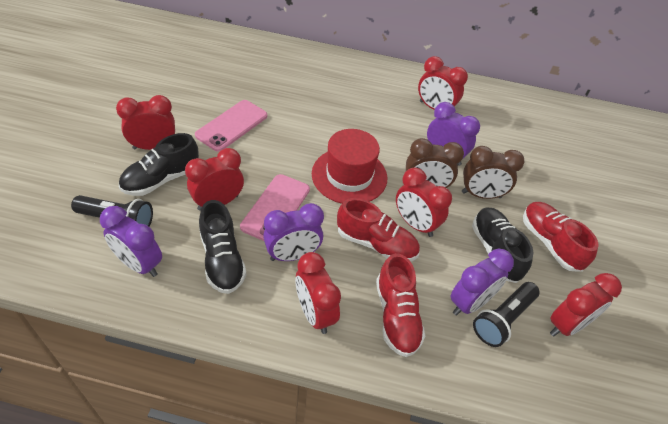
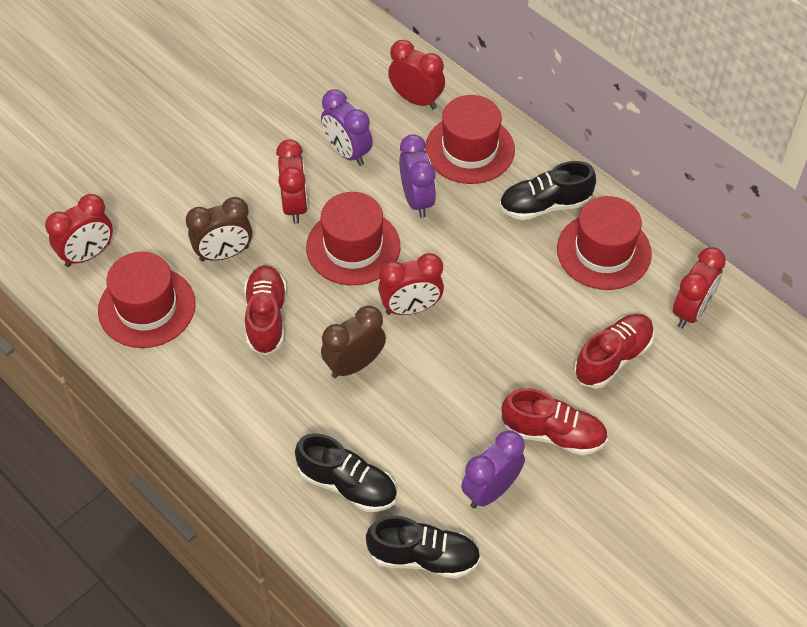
black flashlight: 2 -> 0
pink phone: 2 -> 0
purple clock: 4 -> 3
red clock: 6 -> 5
red hat: 1 -> 4

